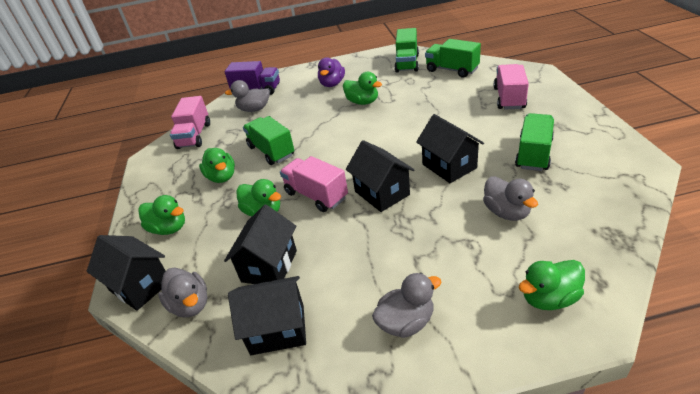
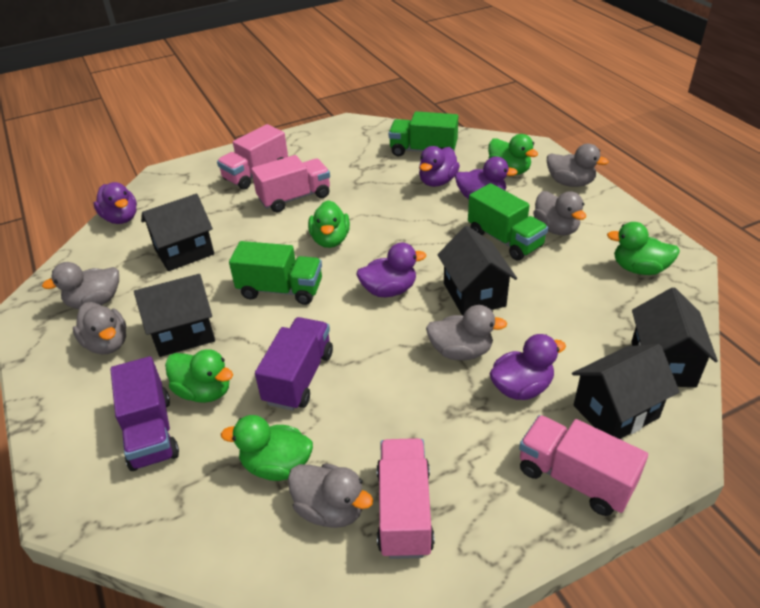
green truck: 4 -> 3
grey duck: 4 -> 6
pink truck: 3 -> 4
purple duck: 1 -> 5
purple truck: 1 -> 2

